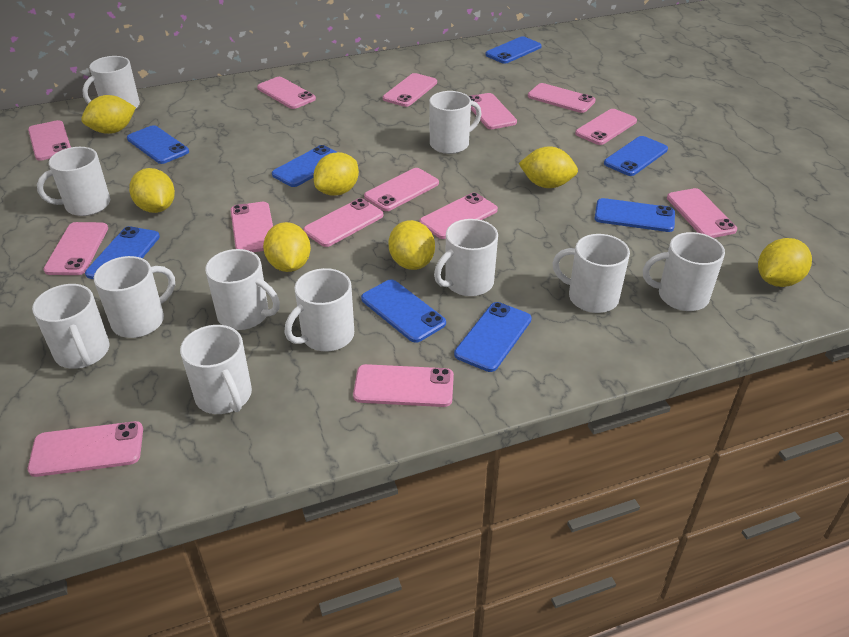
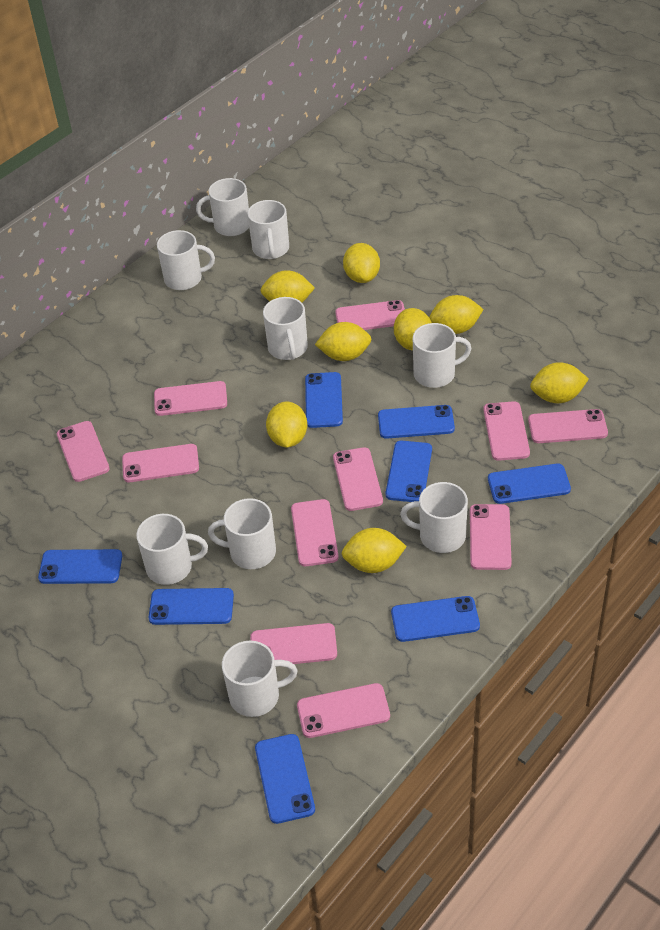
pink phone: 14 -> 11
white mug: 11 -> 9
yellow lemon: 7 -> 8

